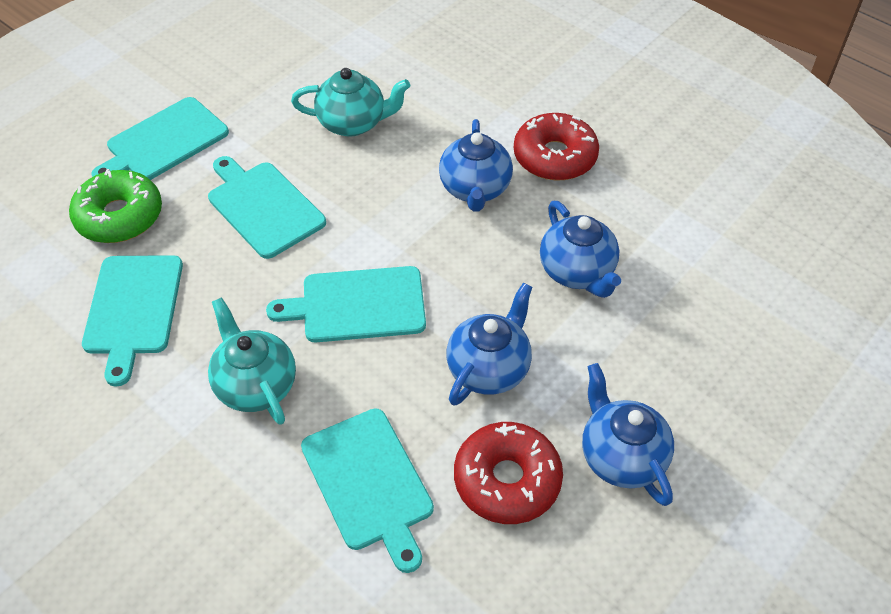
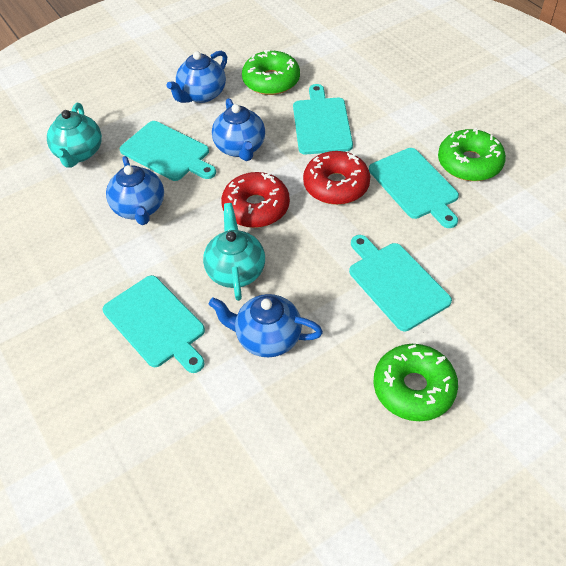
green donut: 1 -> 3

